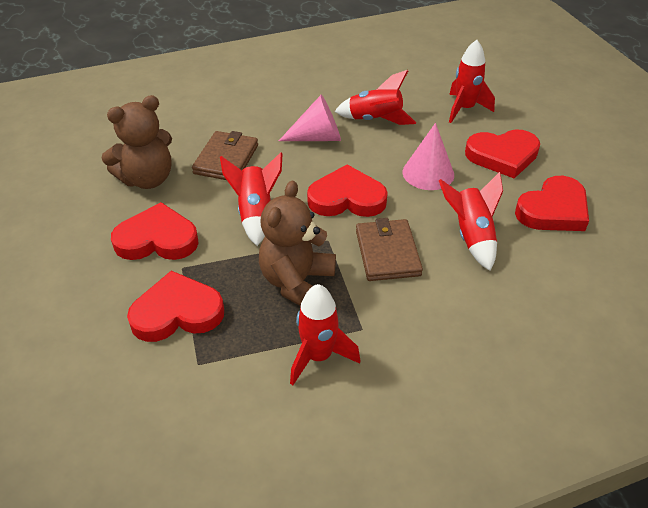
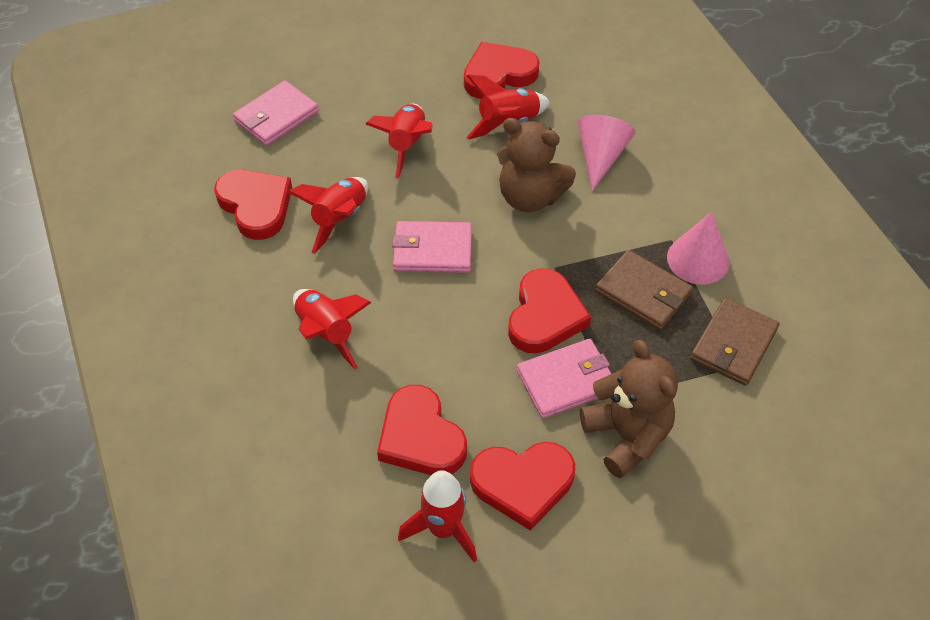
pink wallet: 0 -> 3

